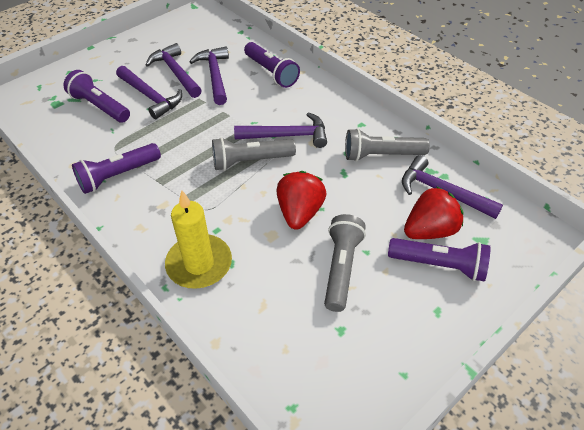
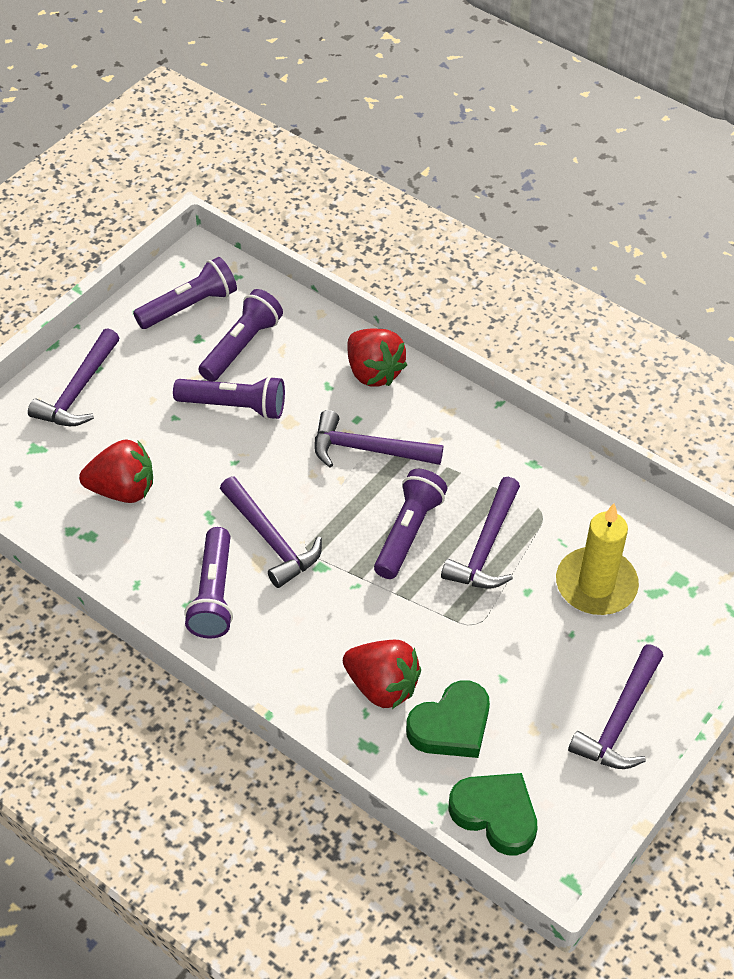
green heart: 0 -> 2
grey flashlight: 3 -> 0
purple flashlight: 4 -> 5
red strawberry: 2 -> 3

